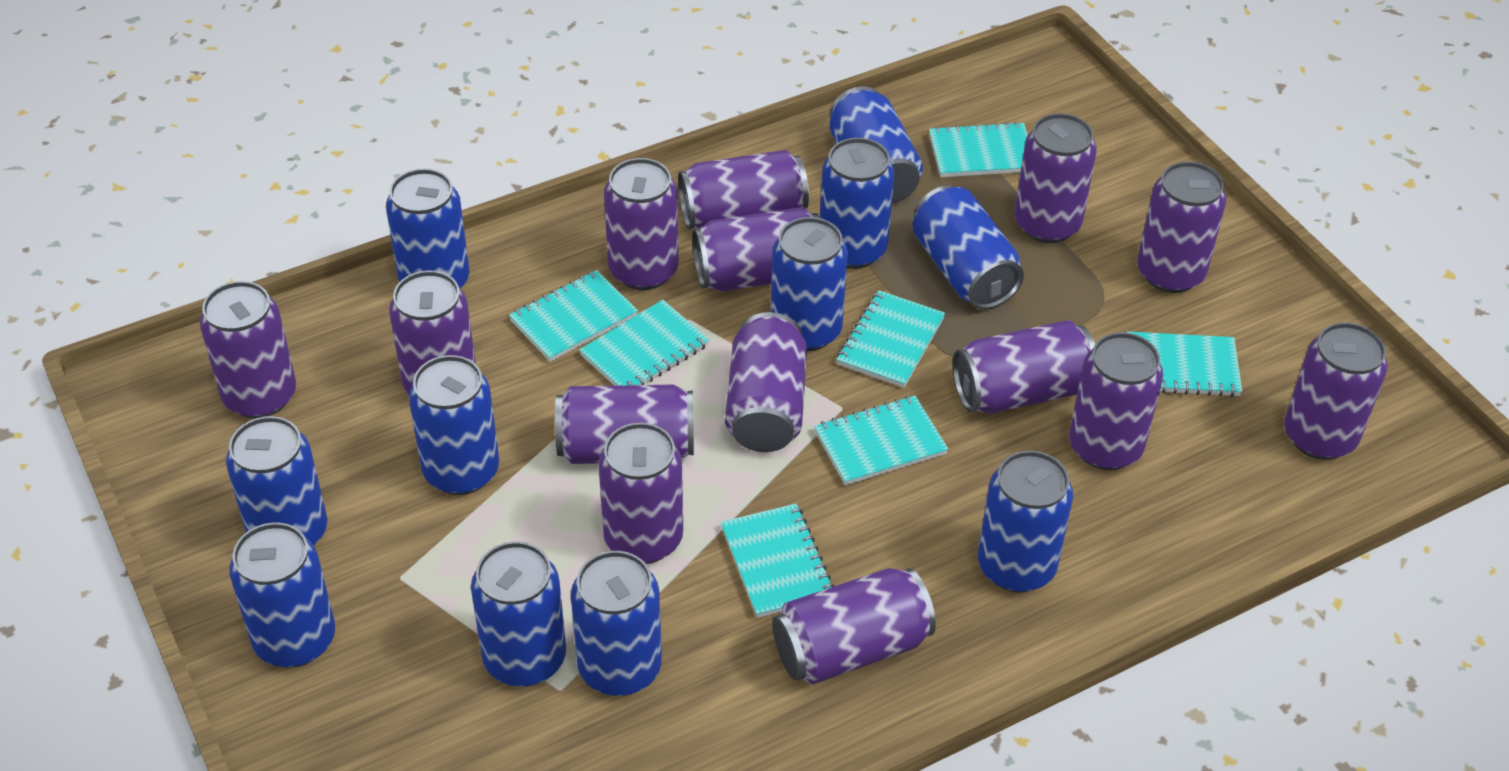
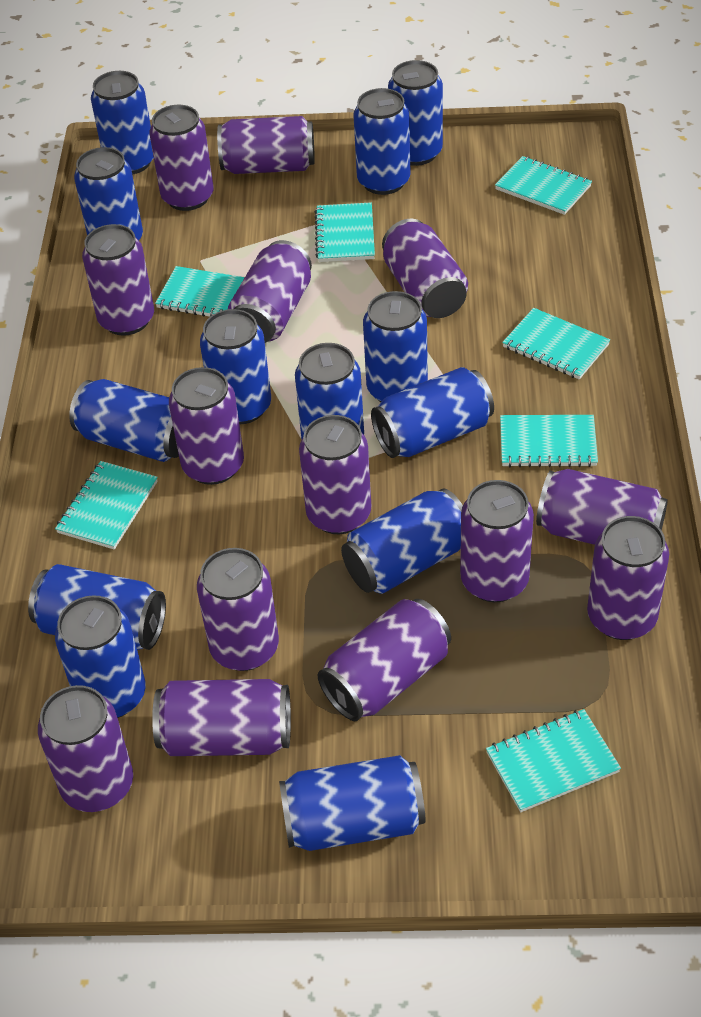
blue can: 11 -> 13

